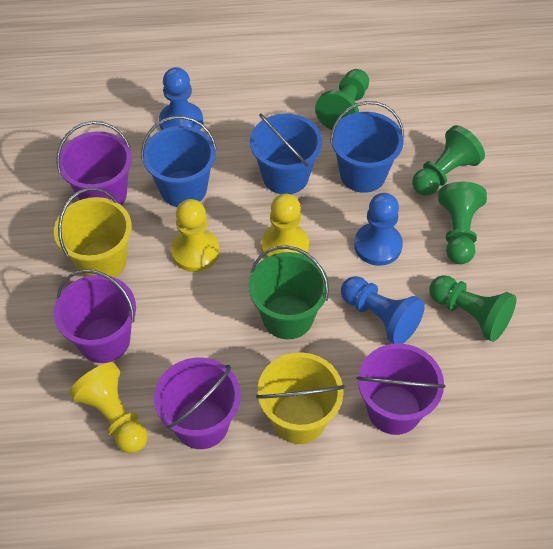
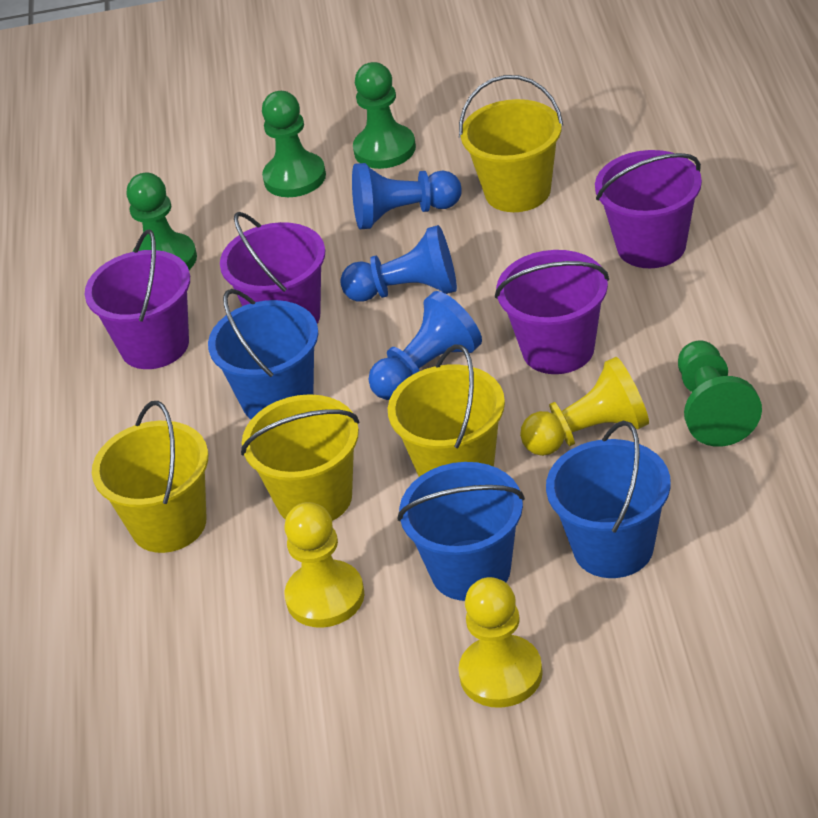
green bucket: 1 -> 0
yellow bucket: 2 -> 4

